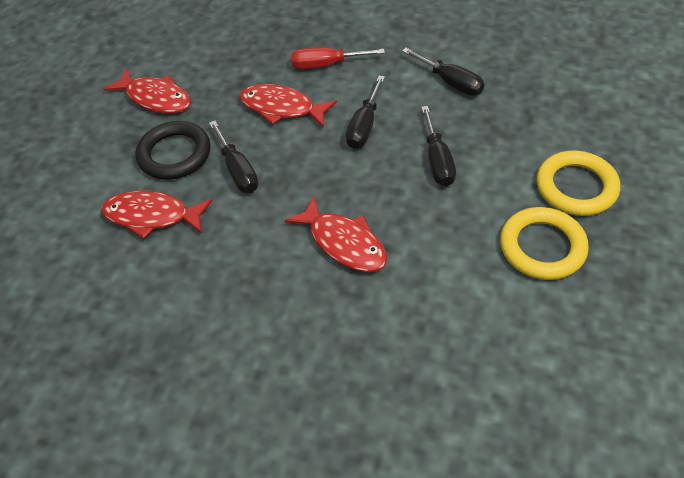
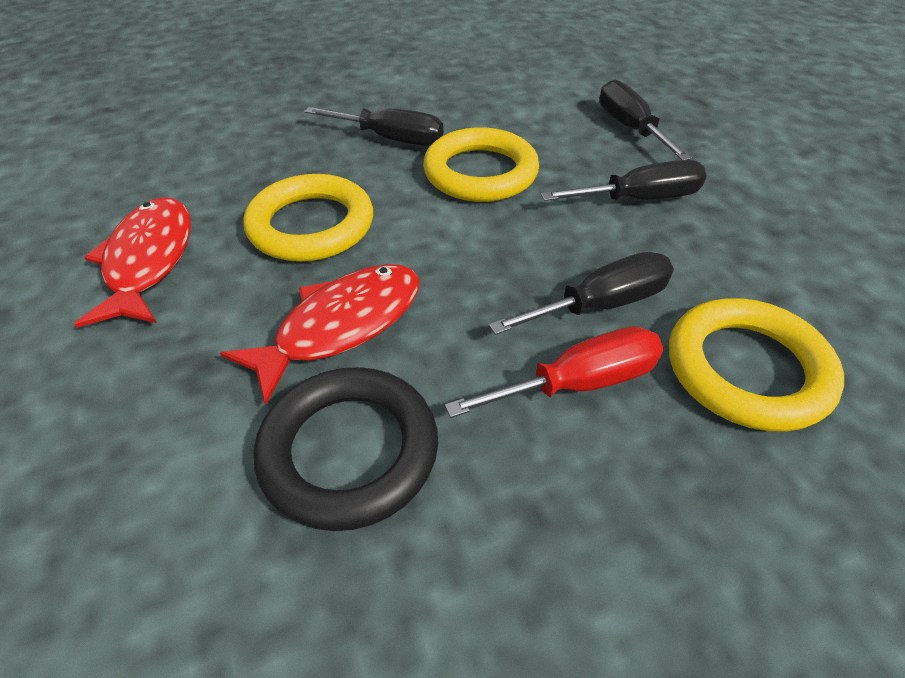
red fish: 4 -> 2
yellow ring: 2 -> 3

